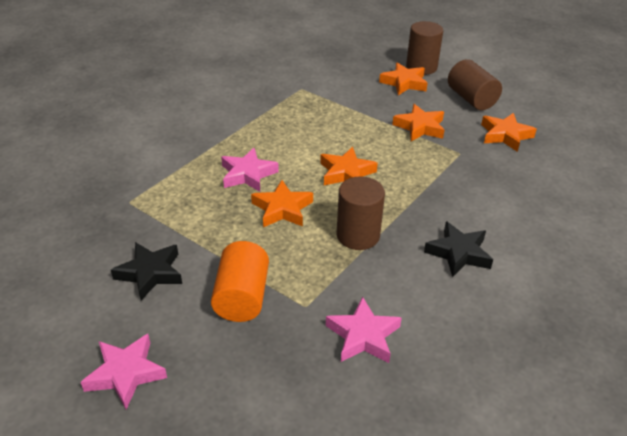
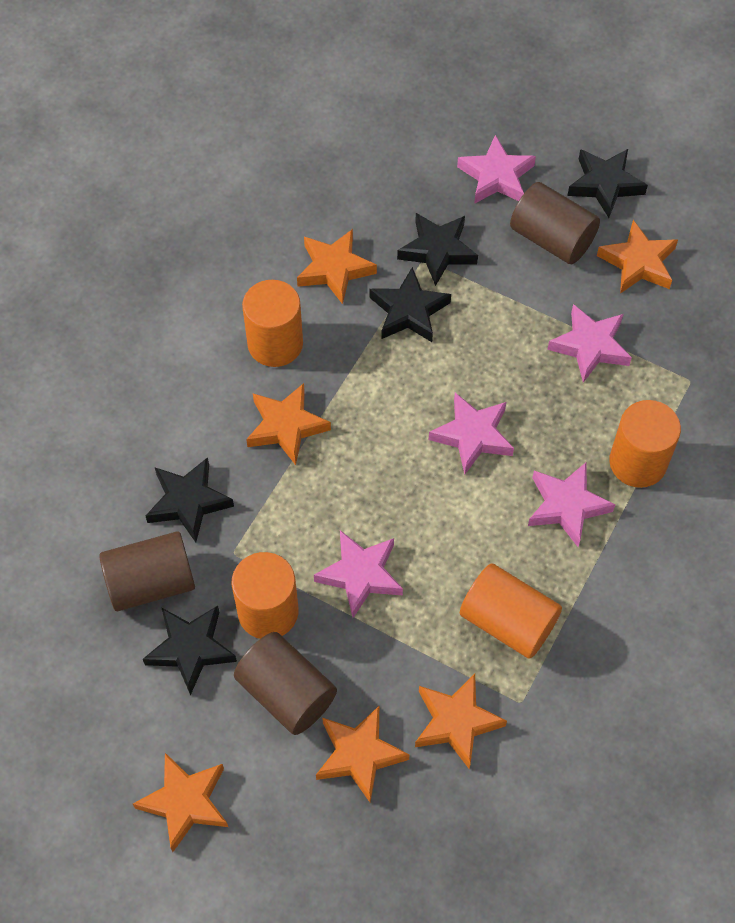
black star: 2 -> 5
orange cylinder: 1 -> 4
orange star: 5 -> 6
pink star: 3 -> 5

